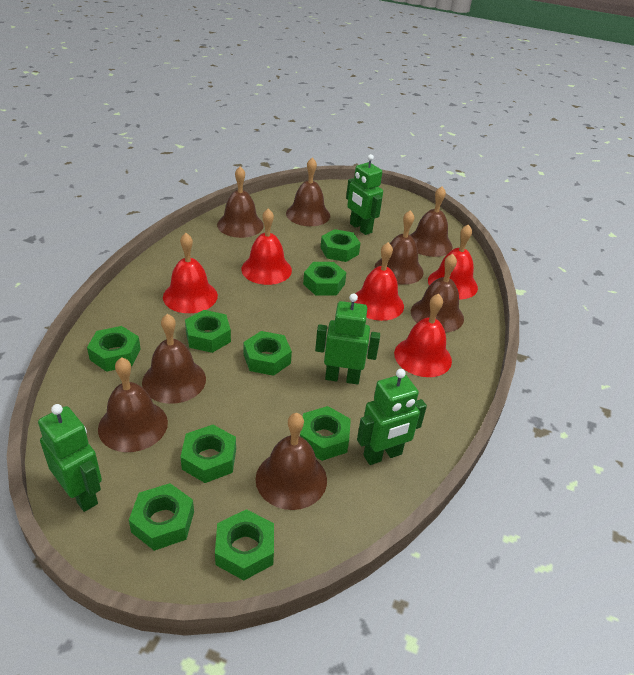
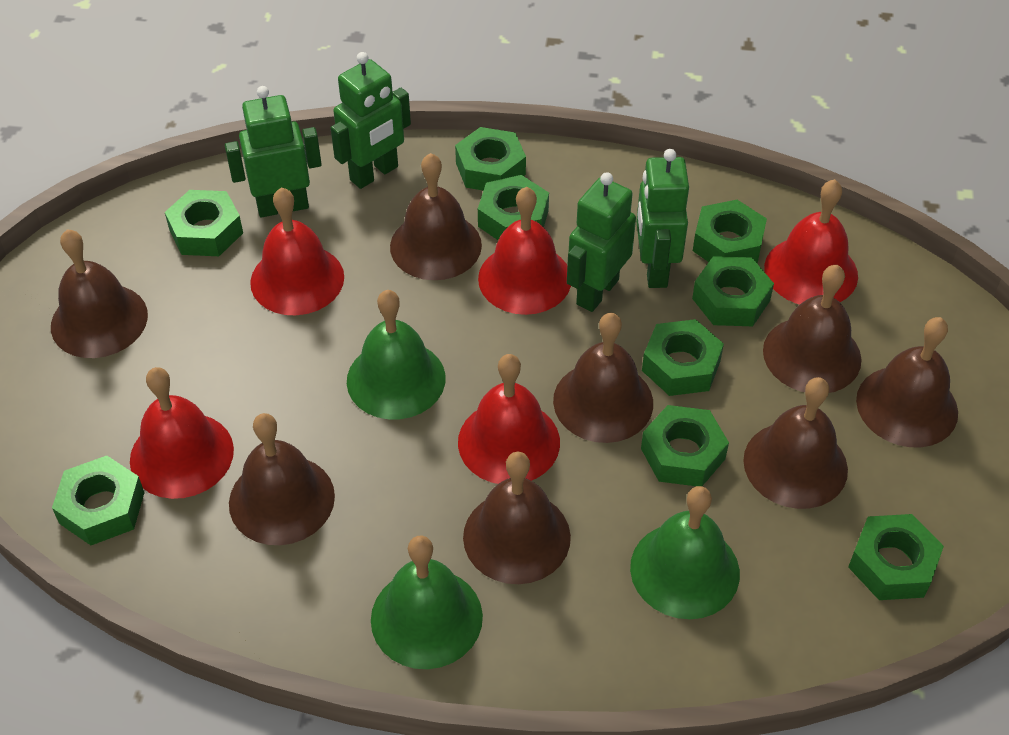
green bell: 0 -> 3

